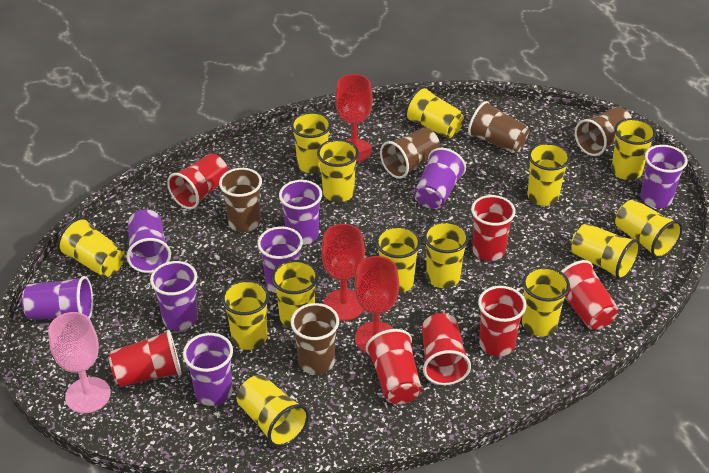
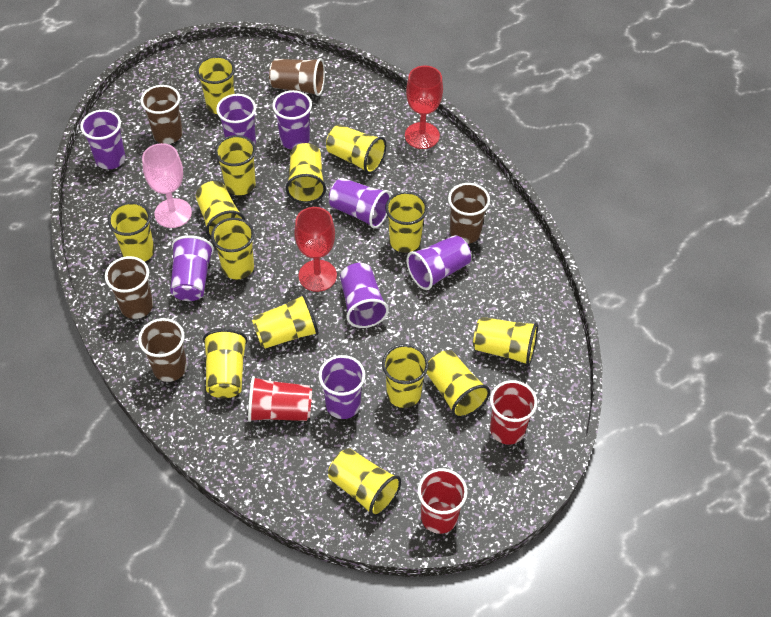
red cup: 7 -> 3
red goblet: 3 -> 2

